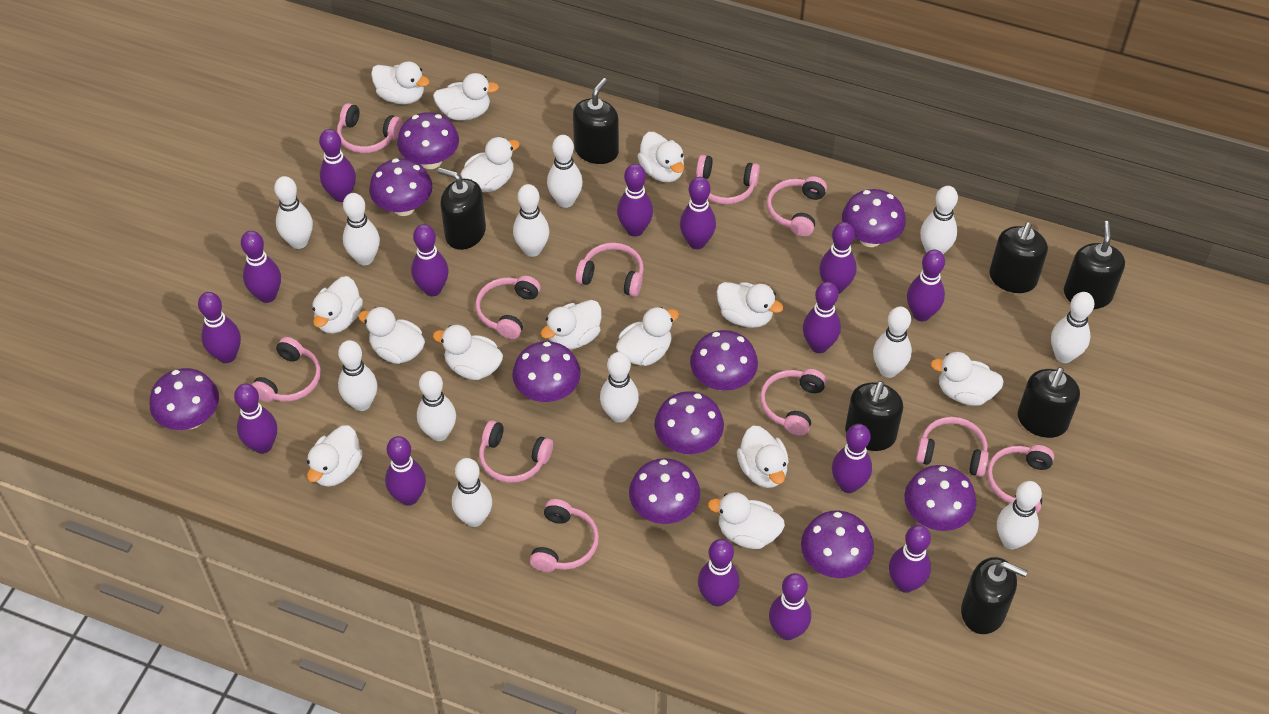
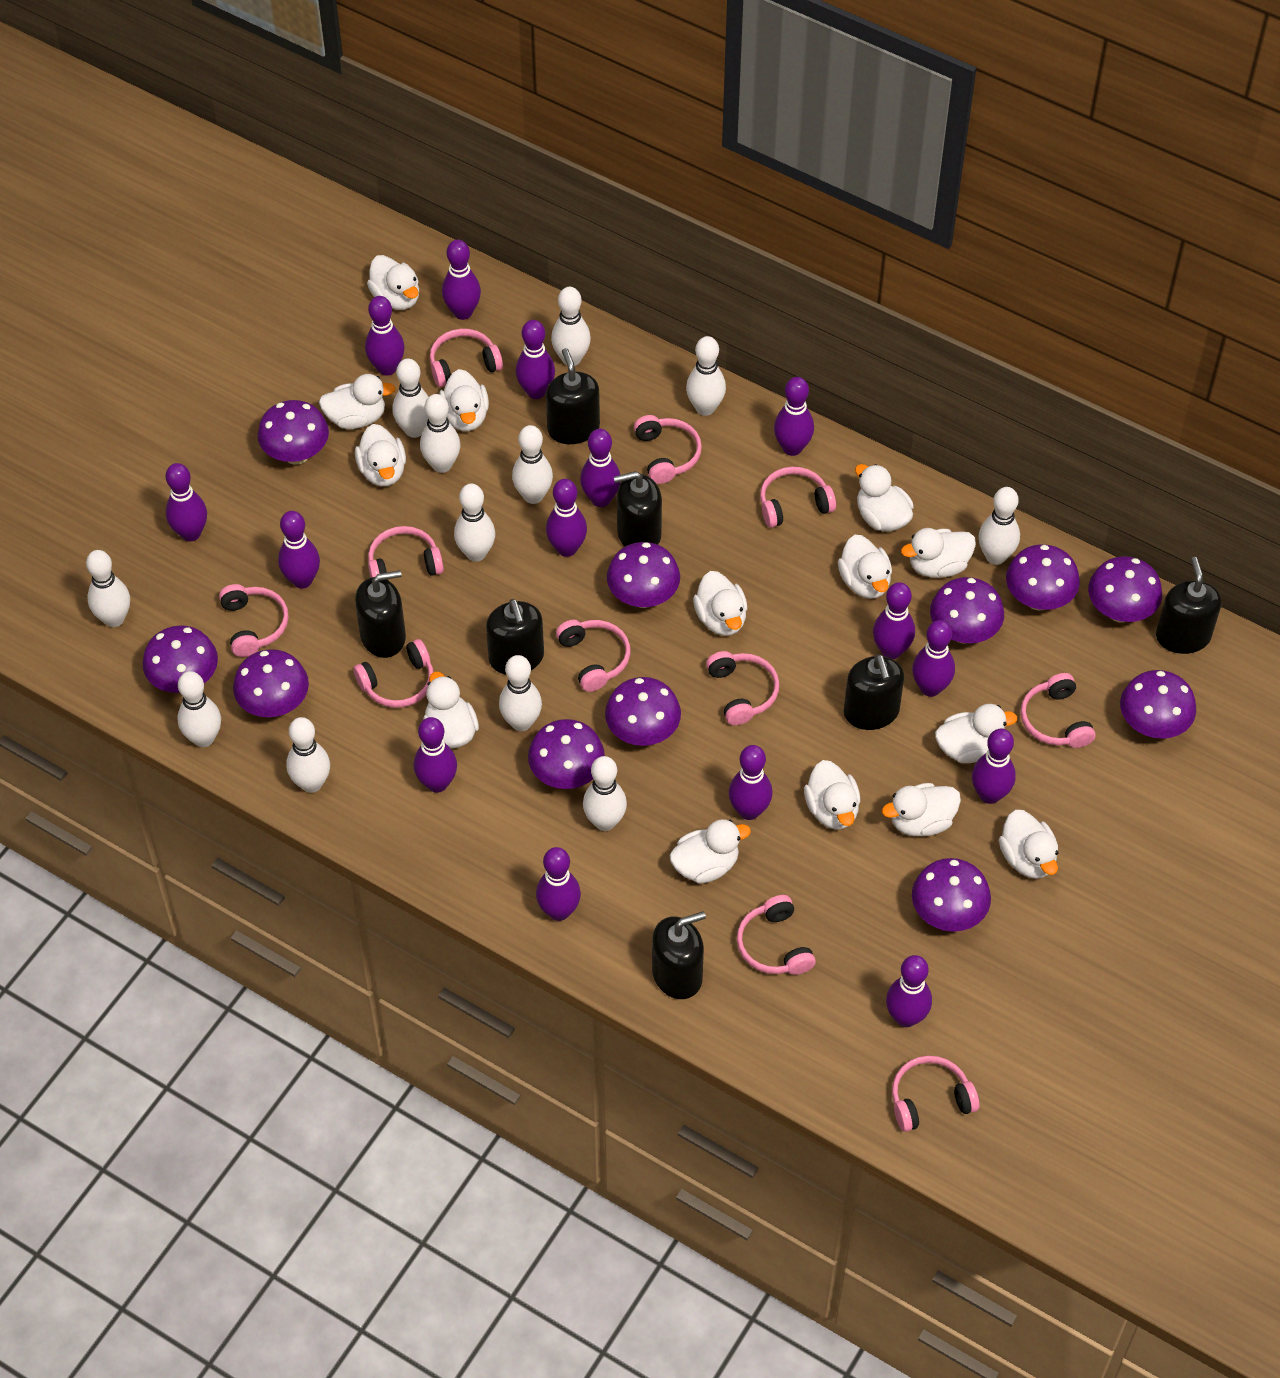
purple mushroom: 10 -> 11

